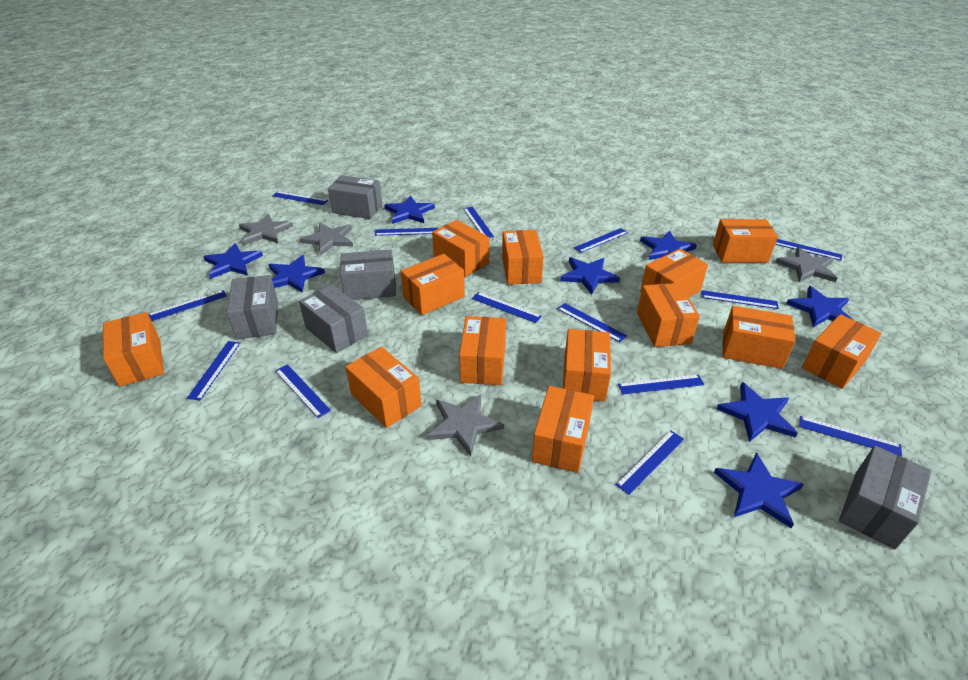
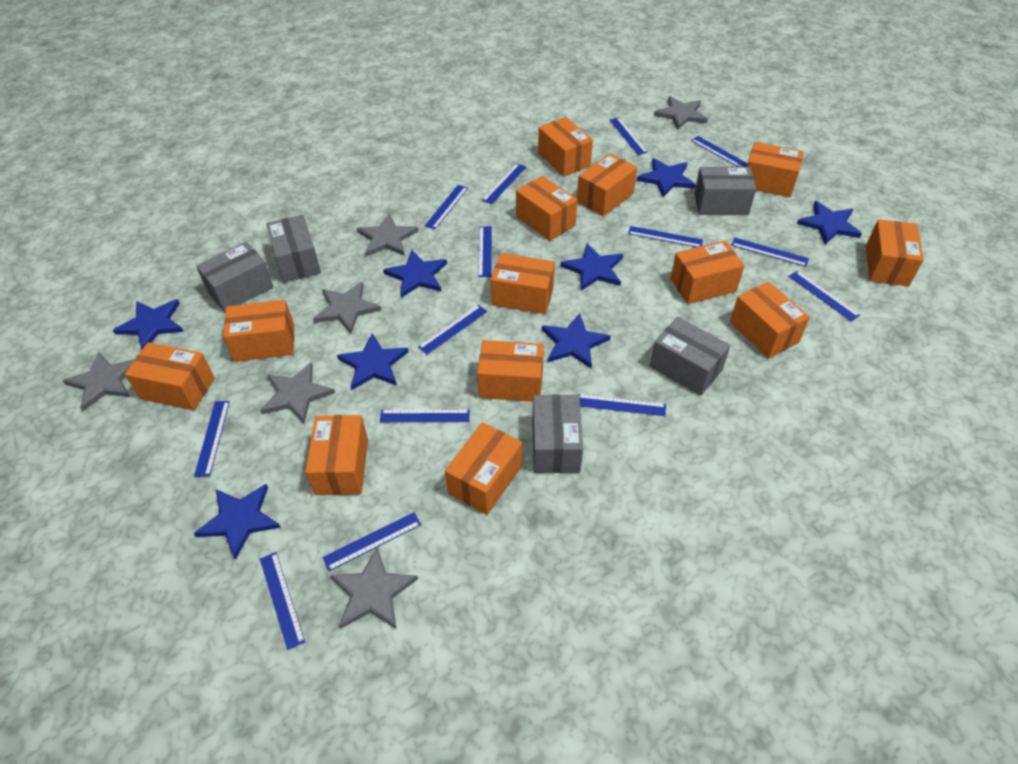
grey star: 4 -> 6

